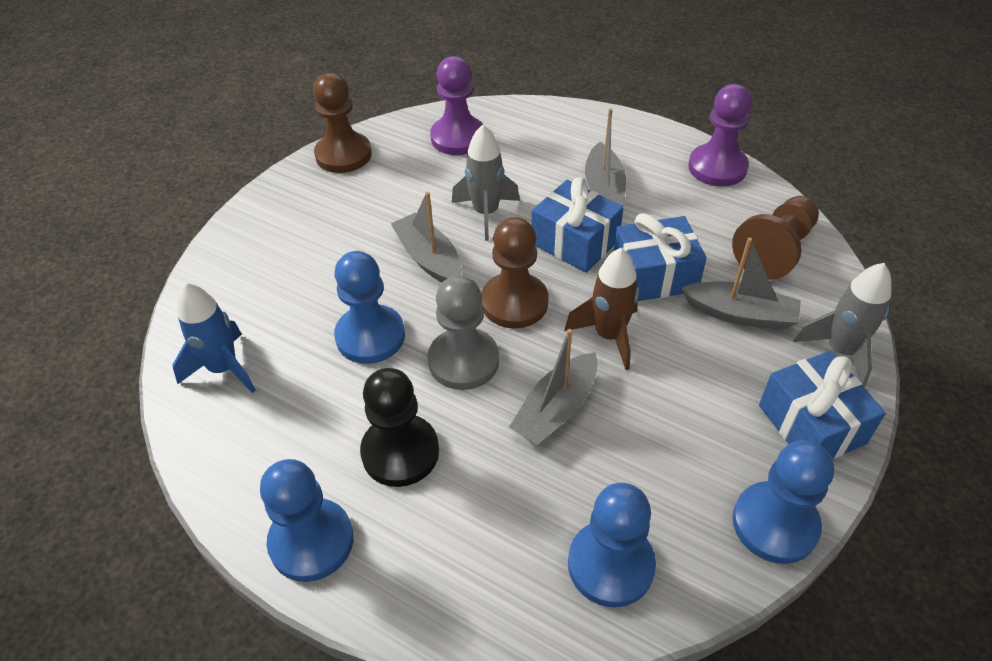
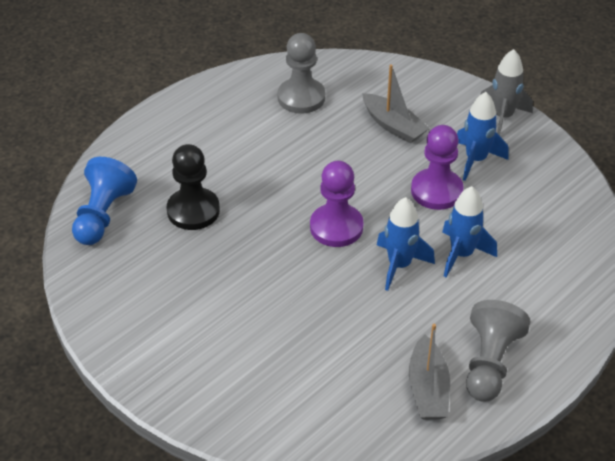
blue gift: 3 -> 0
blue pawn: 4 -> 1
blue rocket: 1 -> 3
brown pawn: 3 -> 0
brown rocket: 1 -> 0
grey boat: 4 -> 2
grey pawn: 1 -> 2
grey rocket: 2 -> 1

